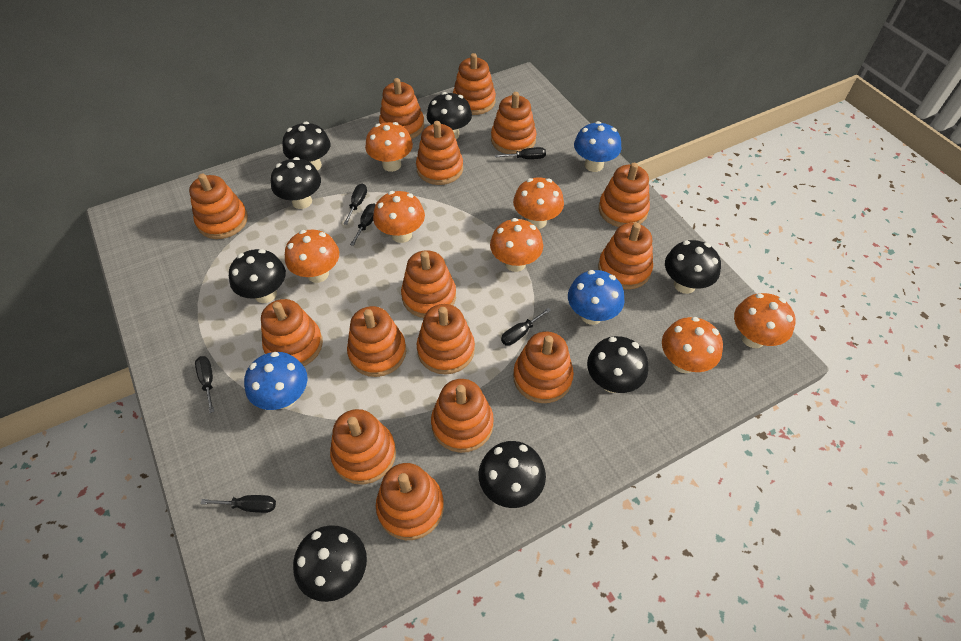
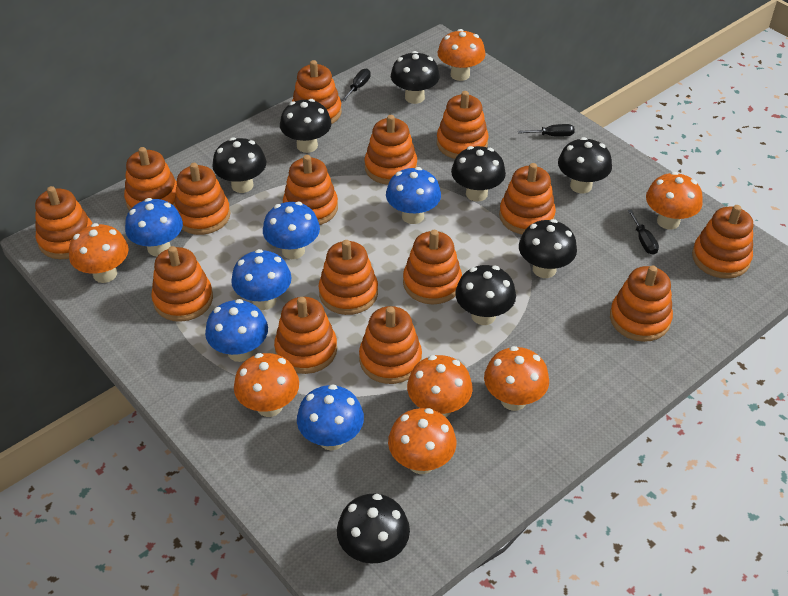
black screwdriver: 6 -> 3
blue mushroom: 3 -> 6

